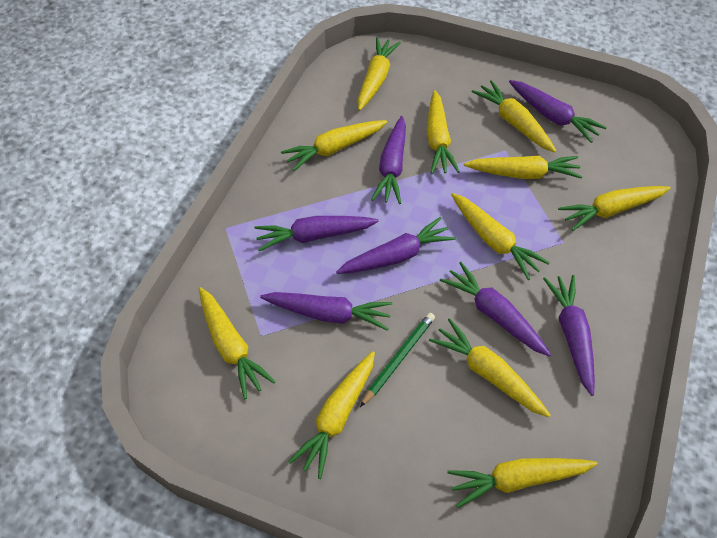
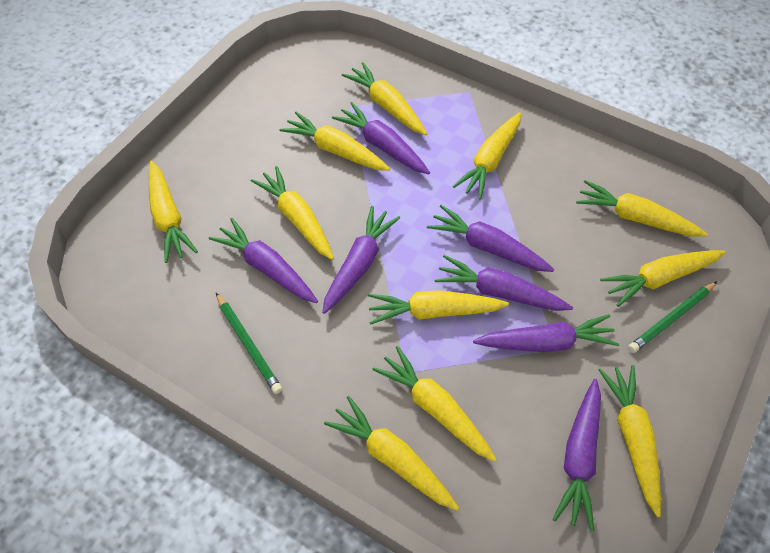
green pencil: 1 -> 2

